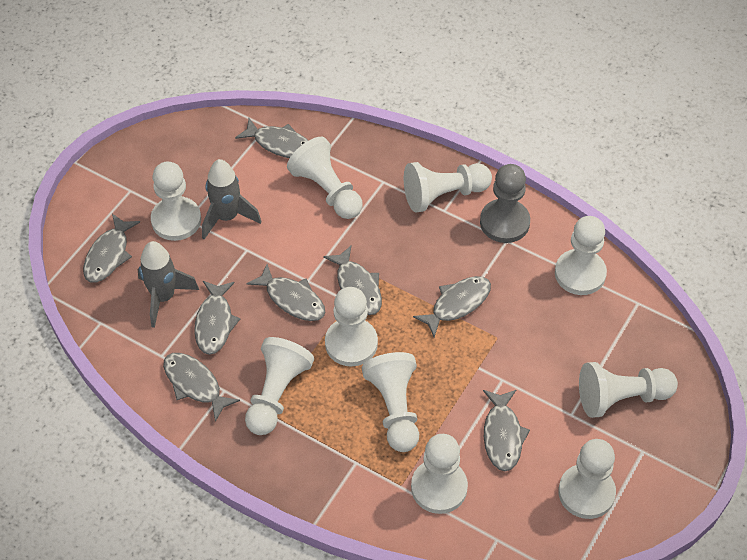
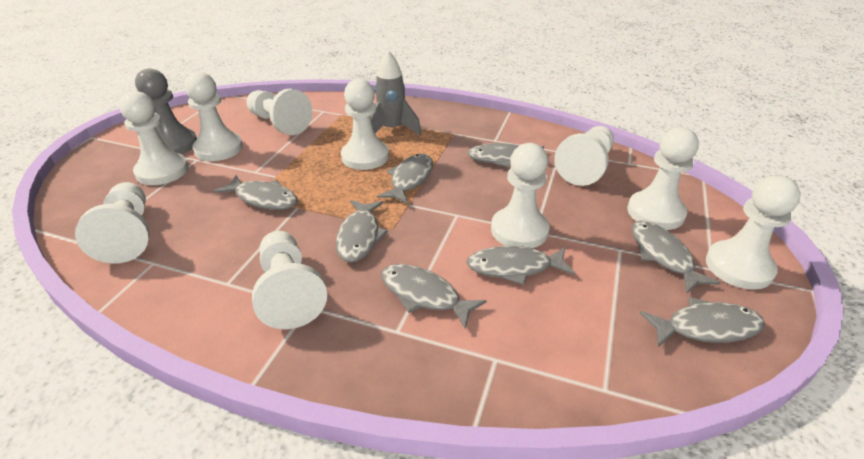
grey rocket: 2 -> 1

